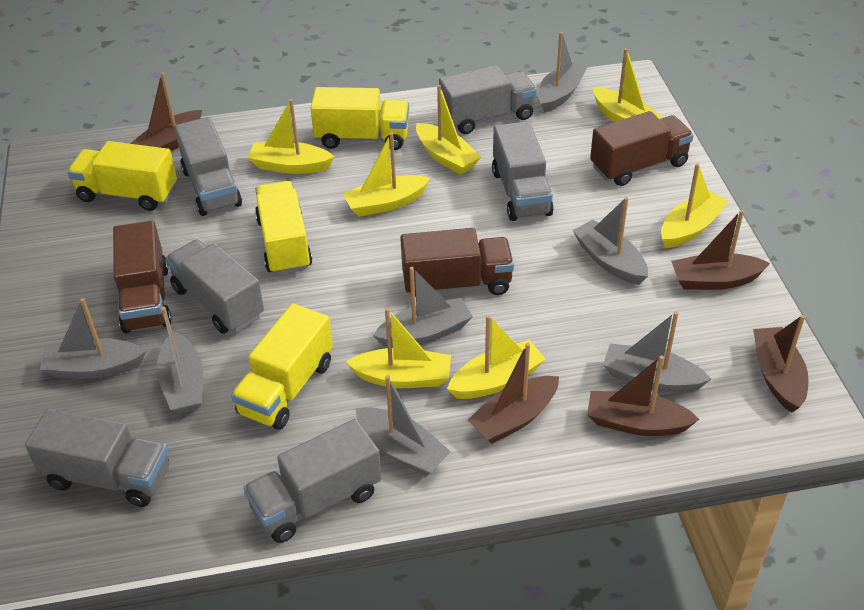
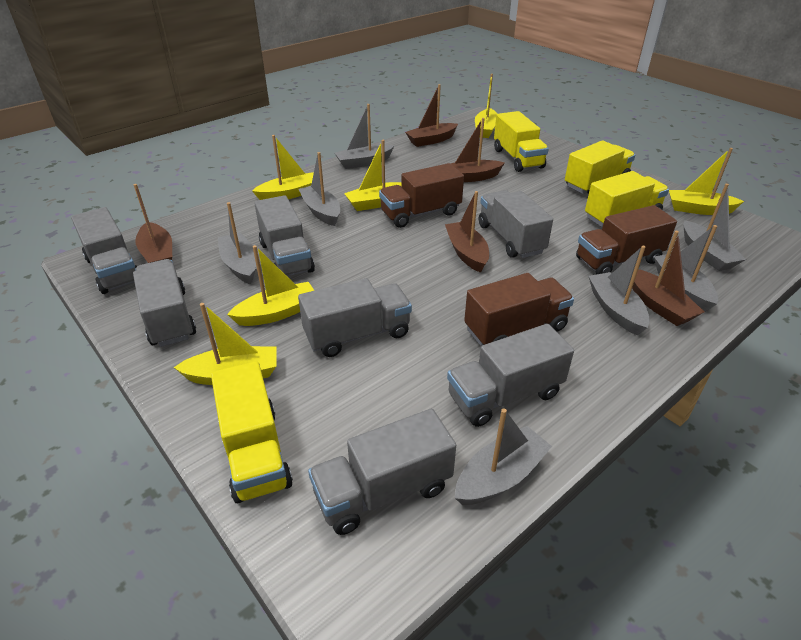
grey truck: 6 -> 7
yellow boat: 7 -> 6

